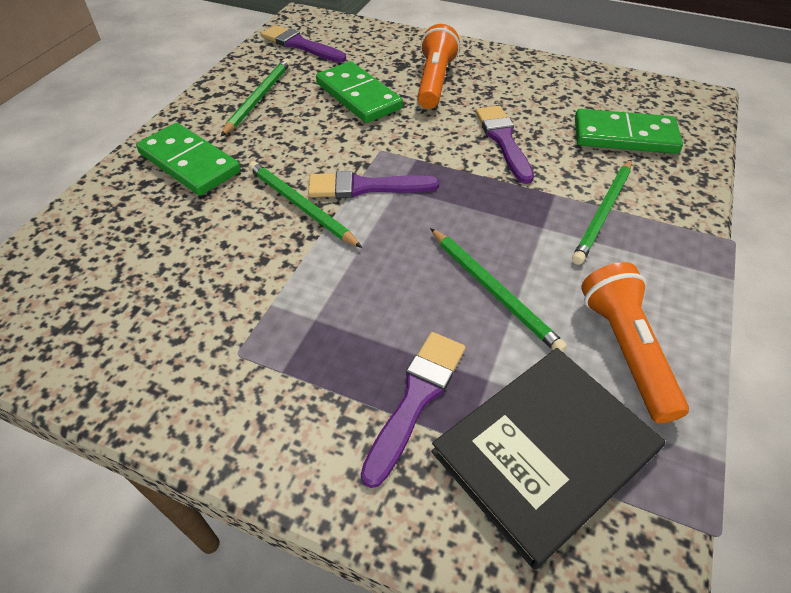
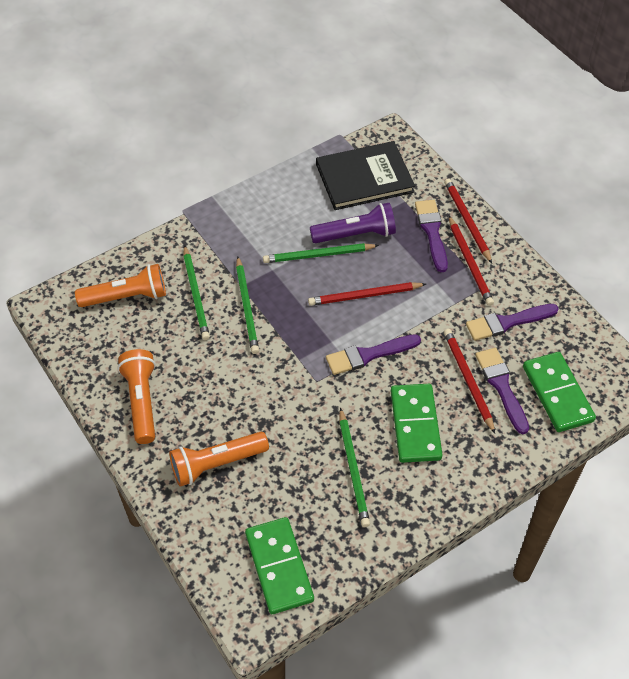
orange flashlight: 2 -> 3
purple flashlight: 0 -> 1
red pencil: 0 -> 4

